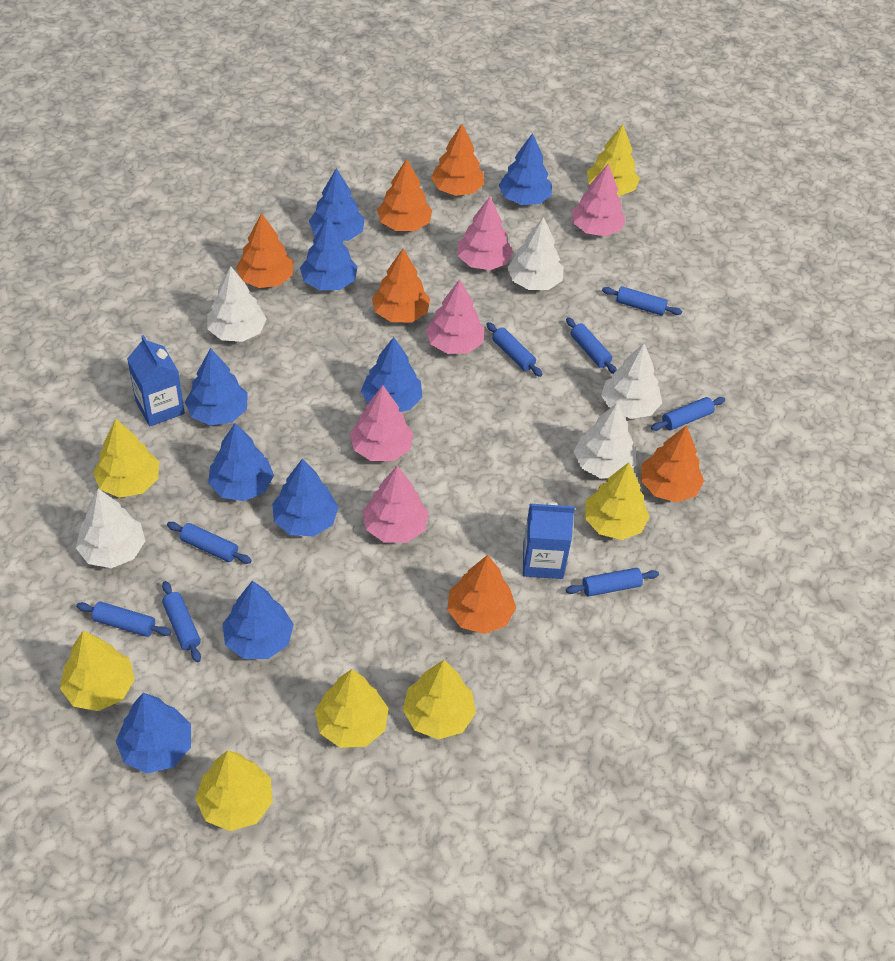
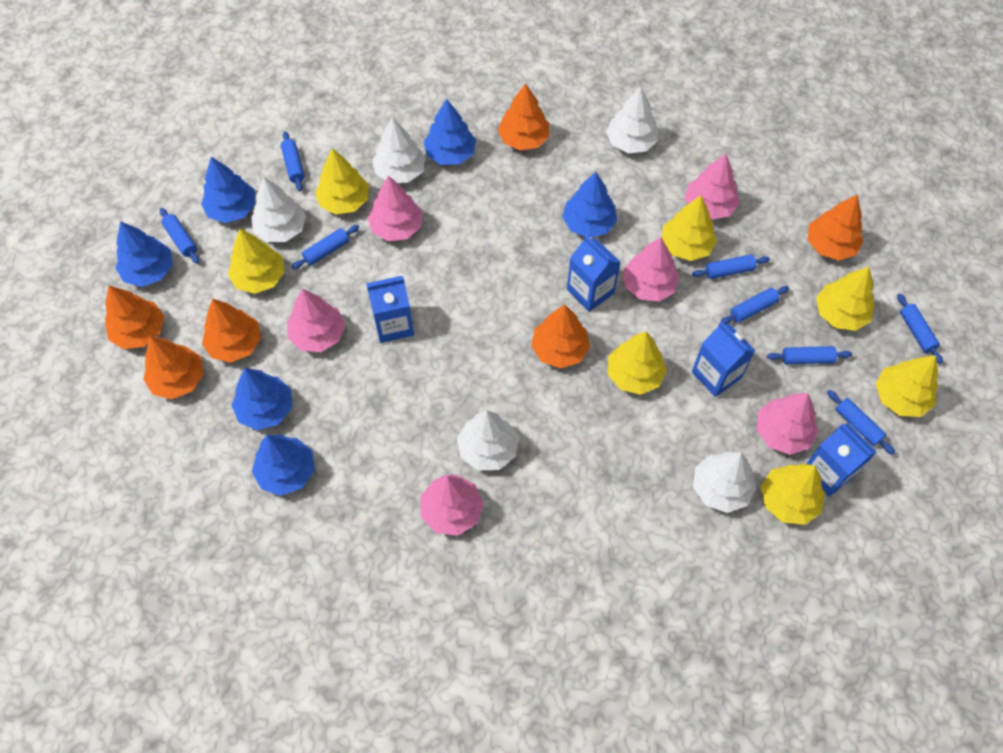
blue carton: 2 -> 4
blue tree: 9 -> 6
pink tree: 5 -> 6

